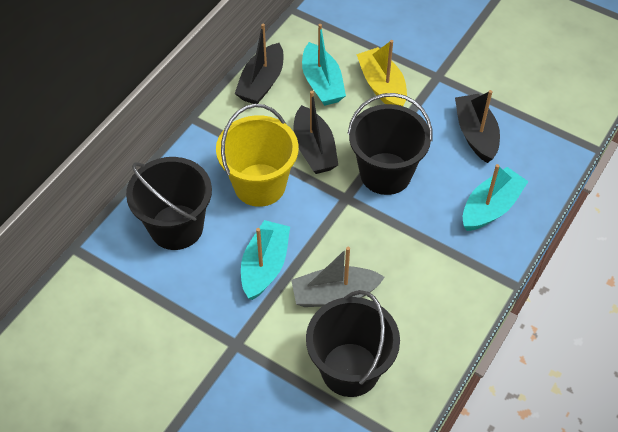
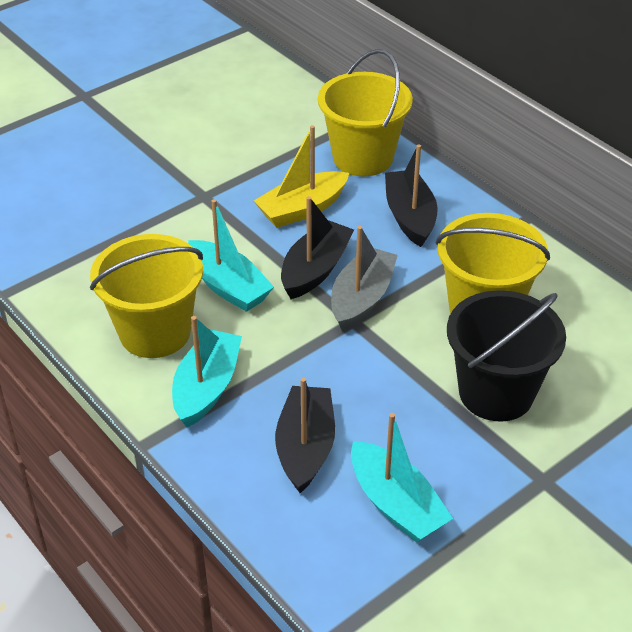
black bucket: 3 -> 1
yellow bucket: 1 -> 3

